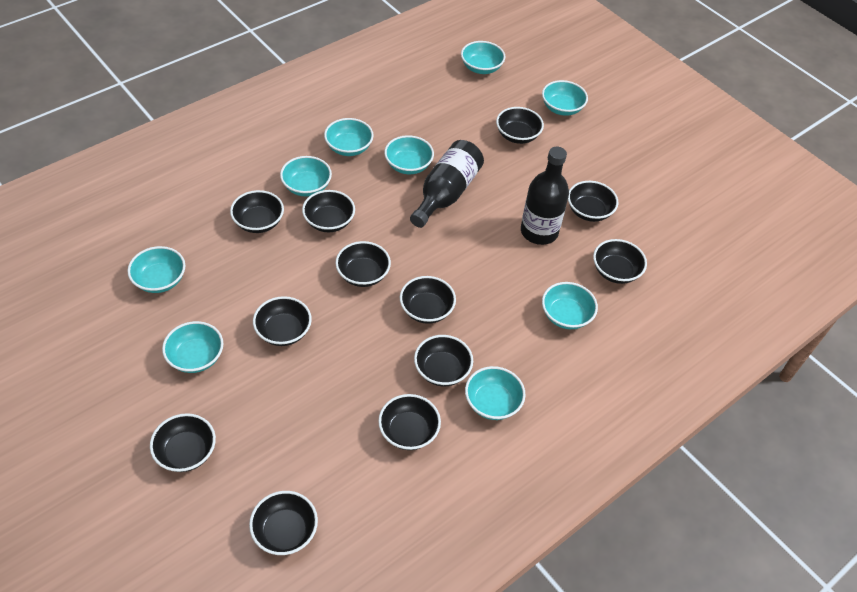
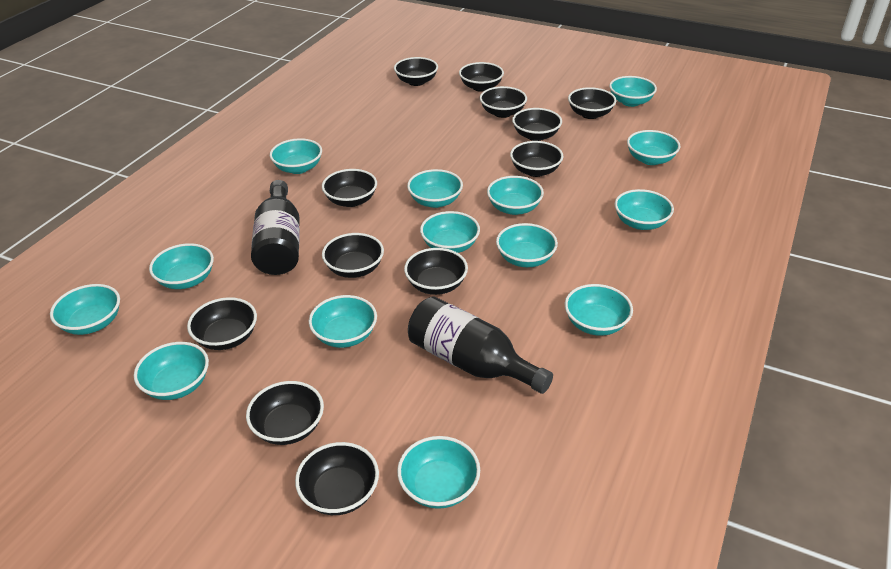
turquoise bowl: 9 -> 14

